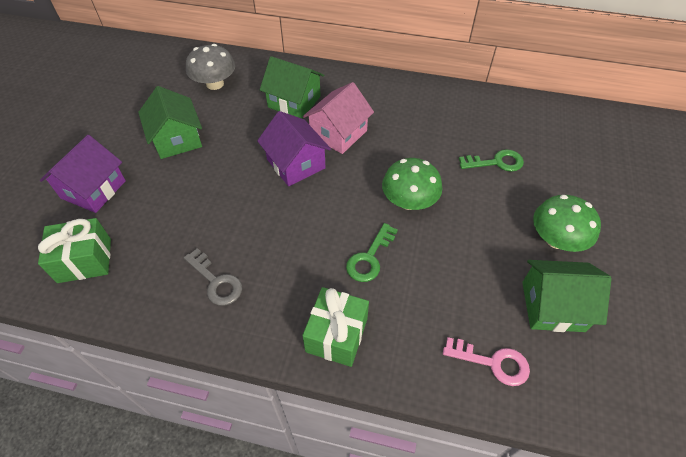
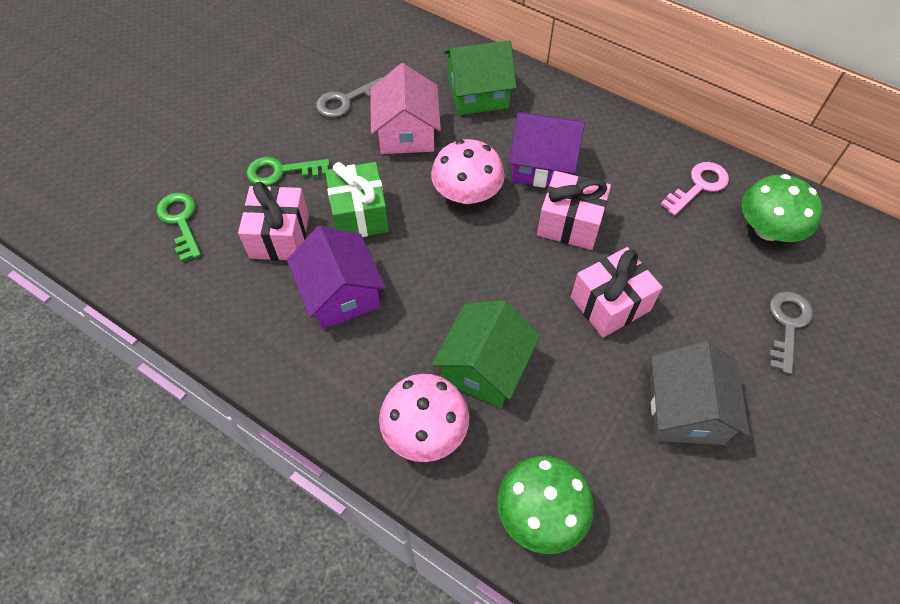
green gift: 2 -> 1
green house: 3 -> 2
grey house: 0 -> 1
grey key: 1 -> 2
grey mushroom: 1 -> 0
pink gift: 0 -> 3
pink mushroom: 0 -> 2

